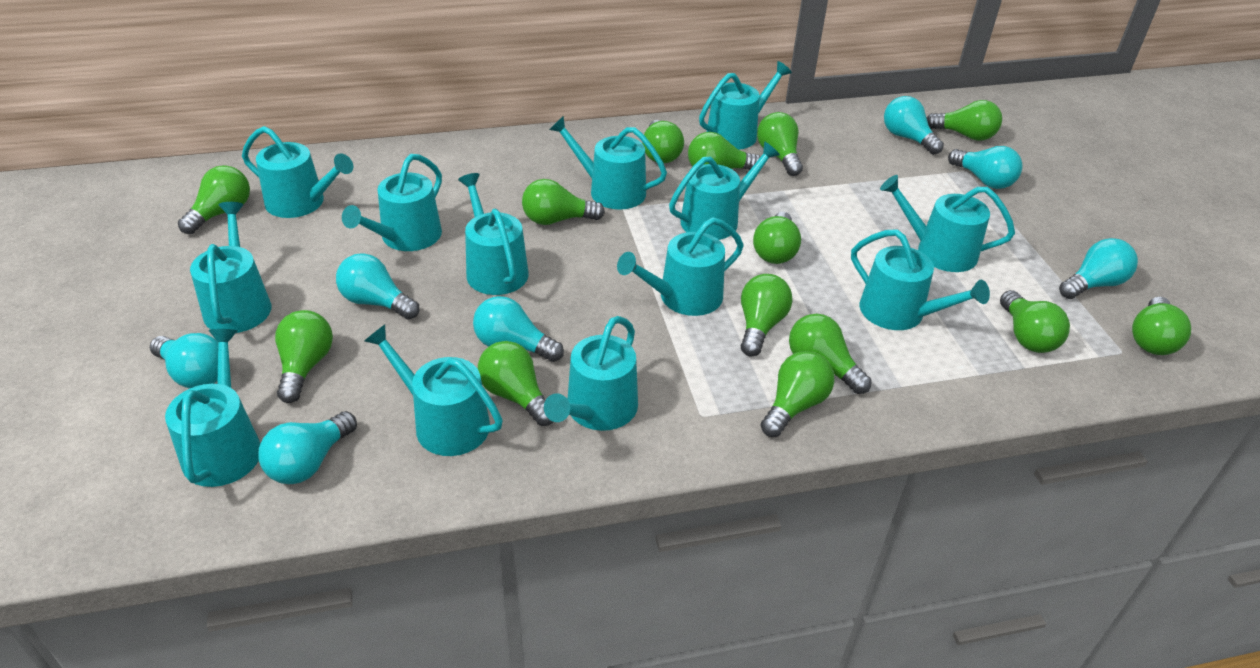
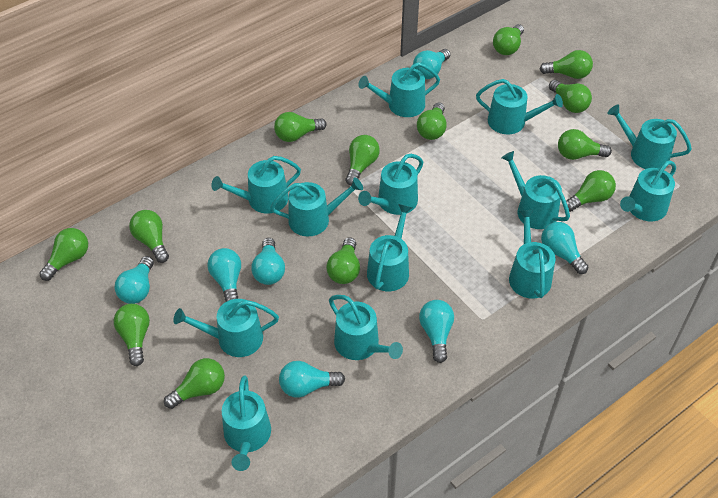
green light bulb: 14 -> 13

